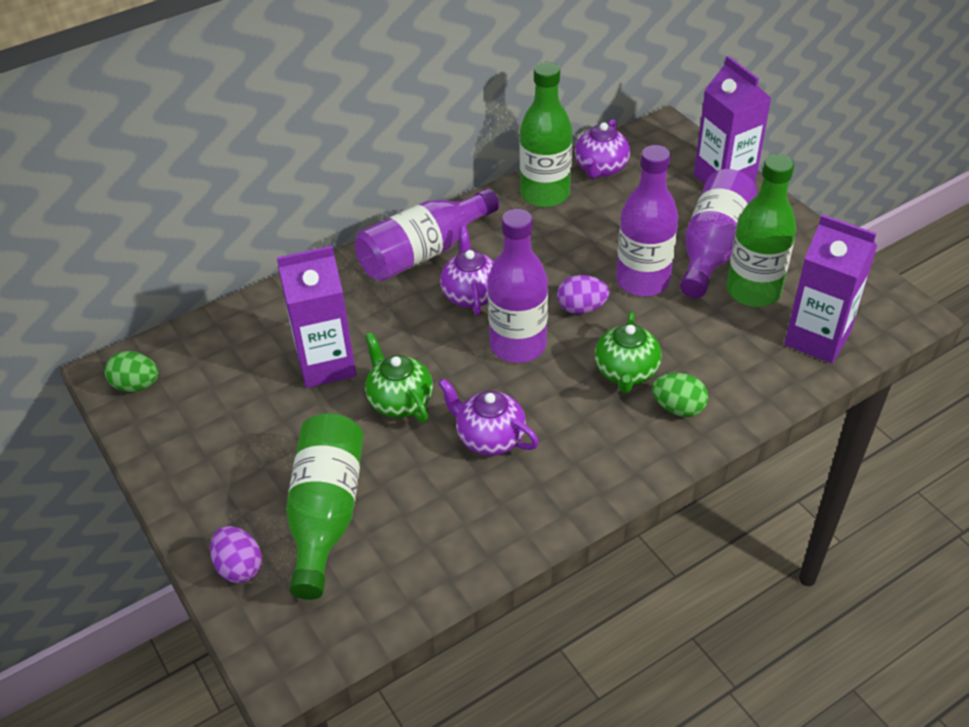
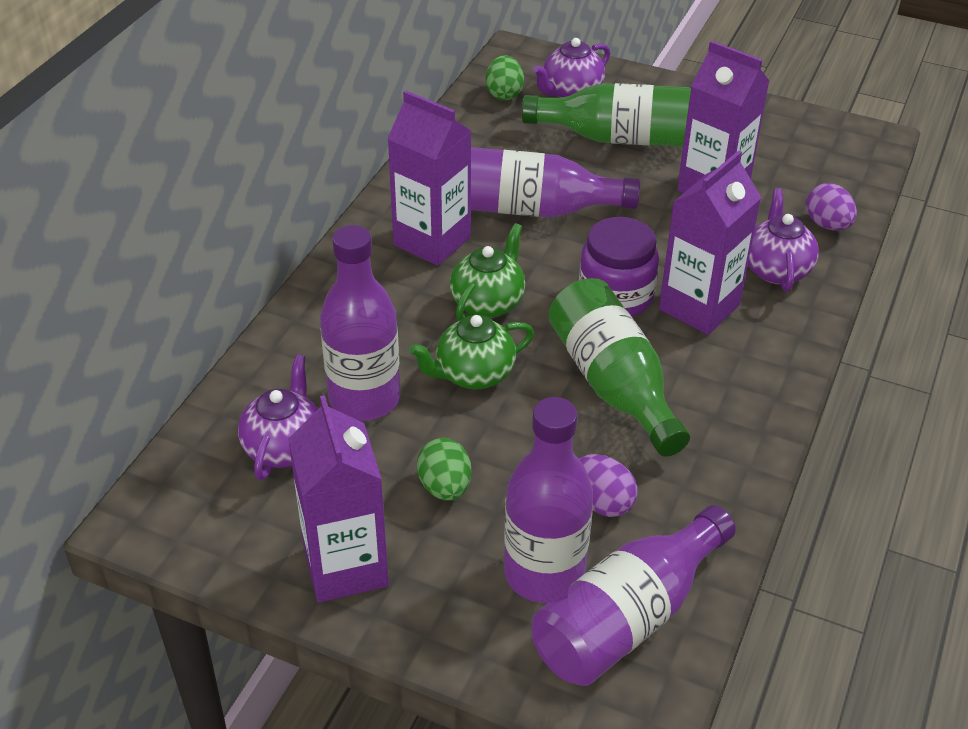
green bottle: 3 -> 2
purple carton: 3 -> 4
purple jar: 0 -> 1

